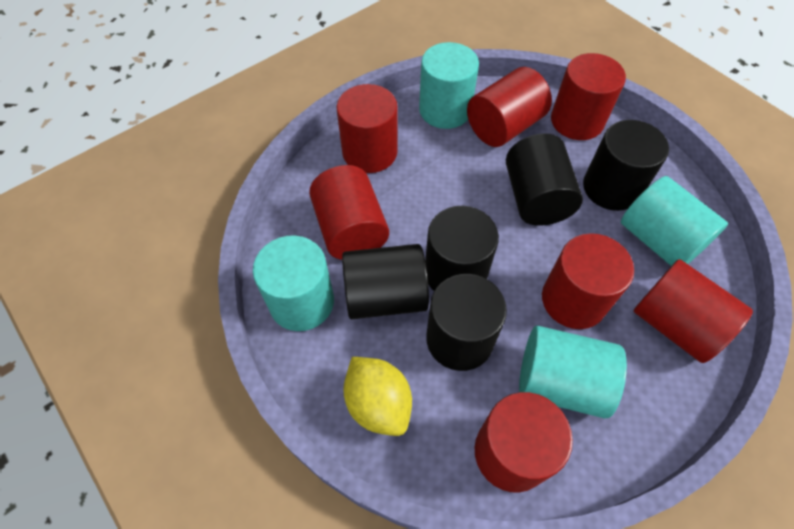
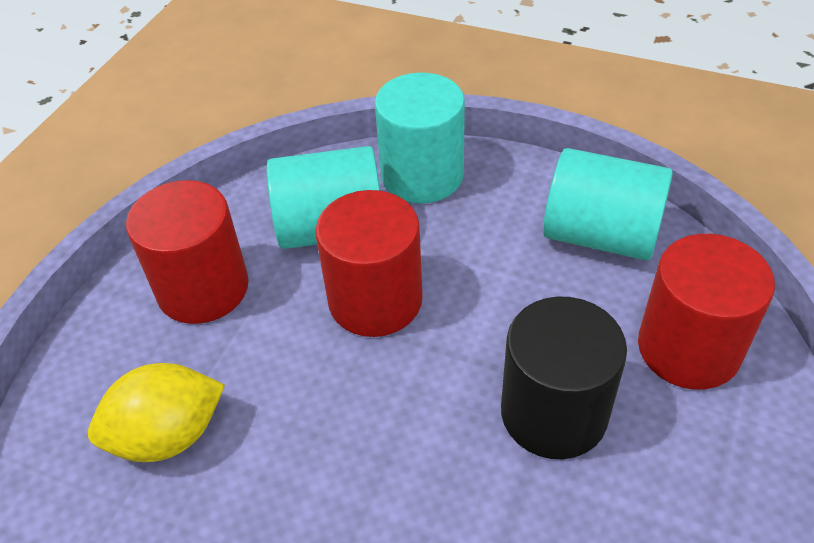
black cylinder: 5 -> 1
red cylinder: 7 -> 3
turquoise cylinder: 4 -> 3

